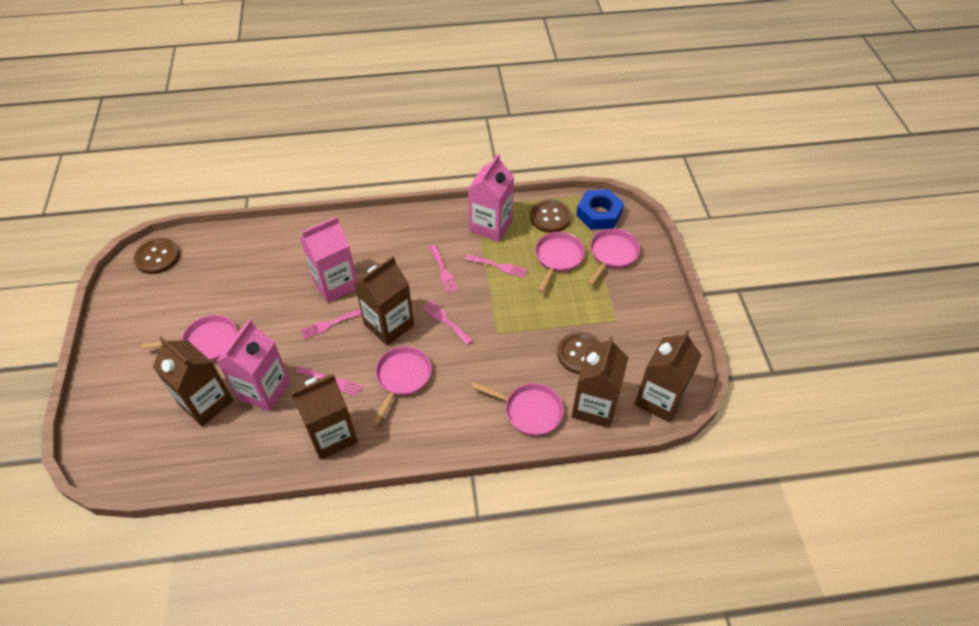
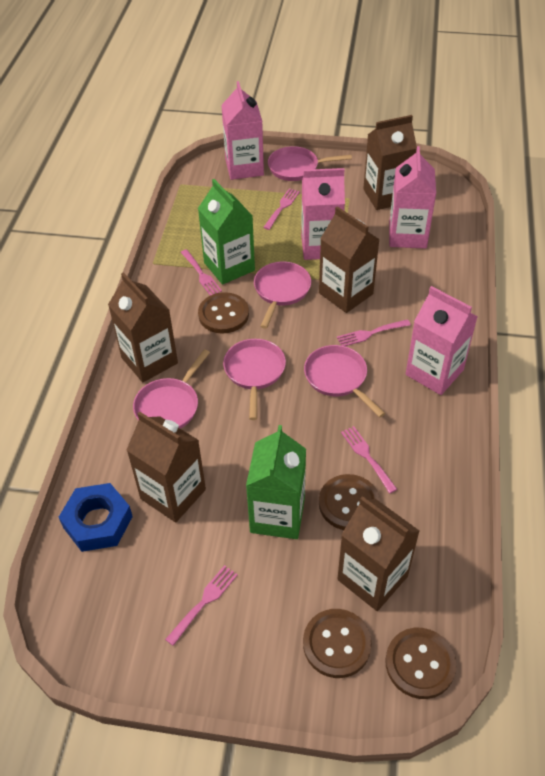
brown button: 3 -> 4
green carton: 0 -> 2
pink carton: 3 -> 4

